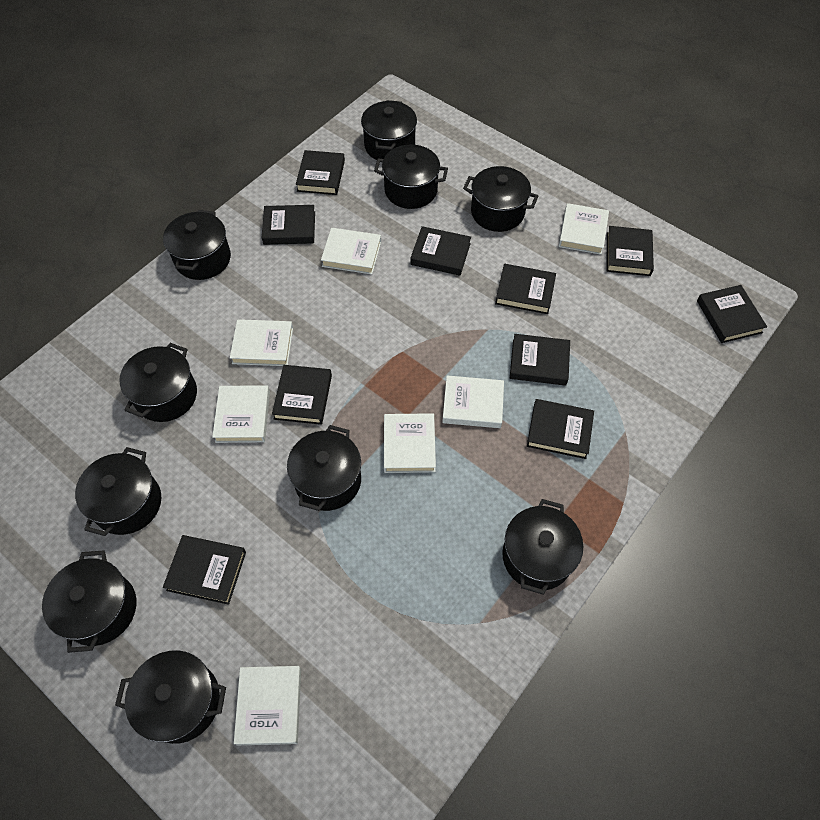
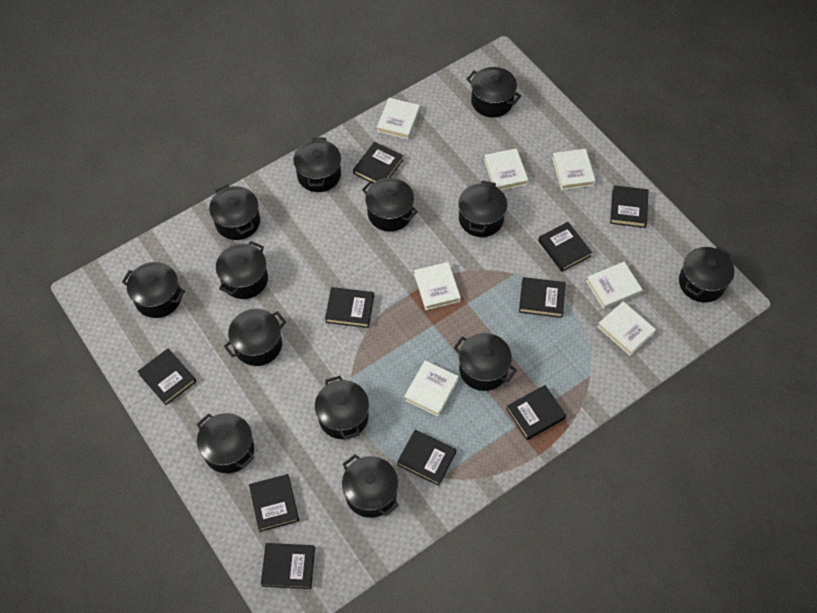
black pot: 10 -> 13

